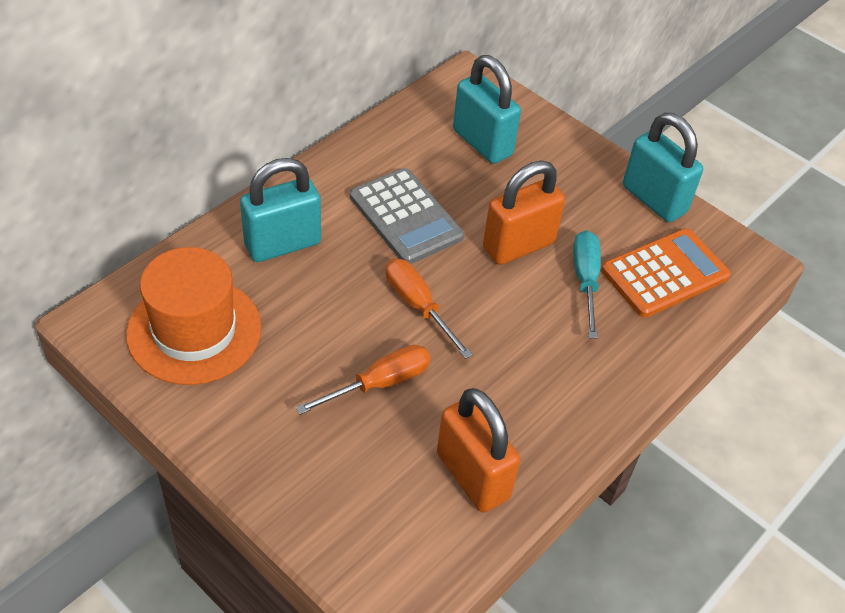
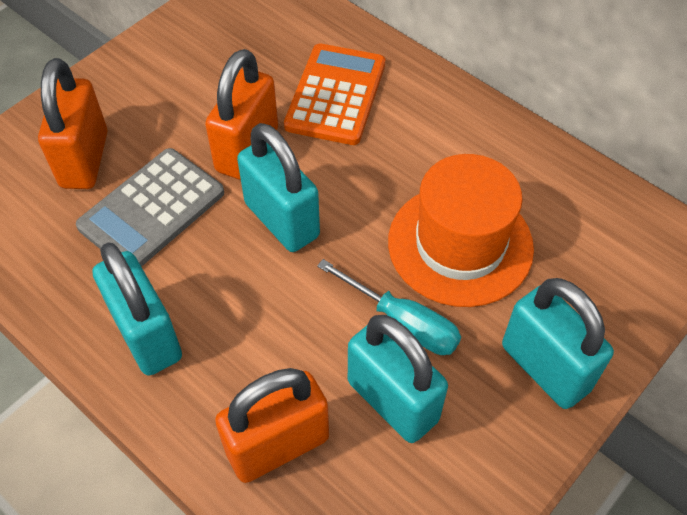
orange padlock: 2 -> 3
orange screwdriver: 2 -> 0
turquoise padlock: 3 -> 4

